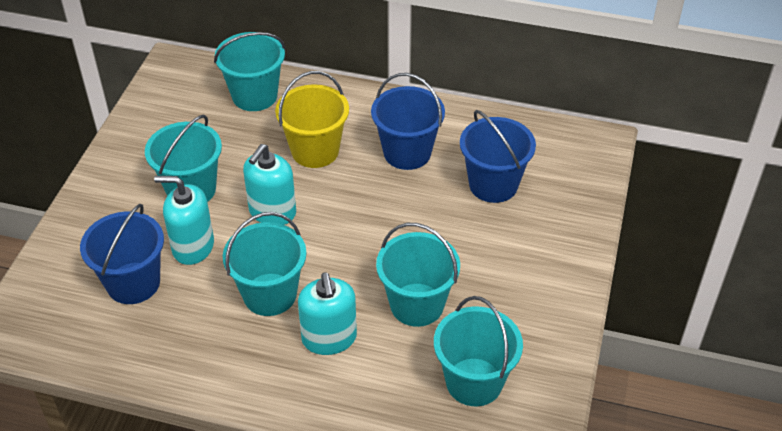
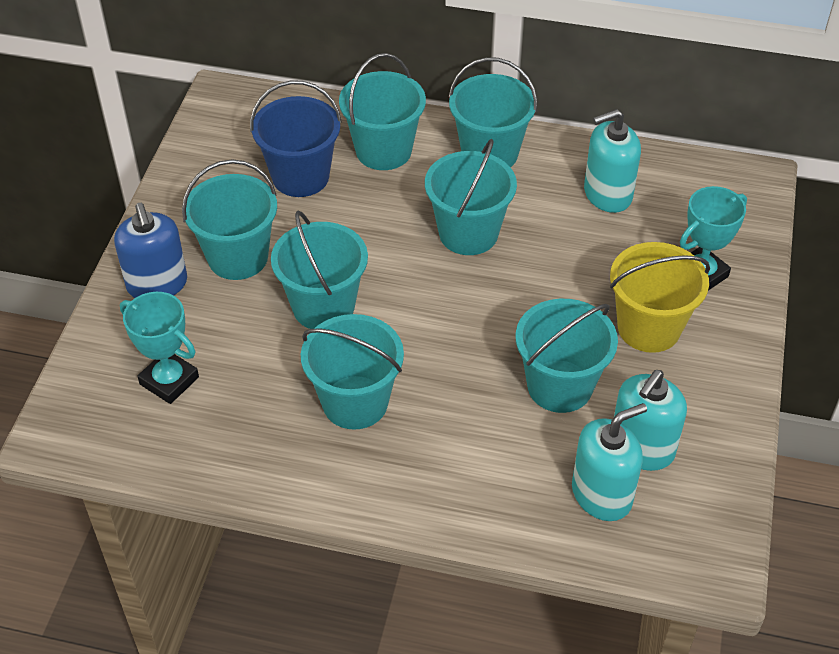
blue bucket: 3 -> 1
blue soap dispenser: 0 -> 1
turquoise bucket: 5 -> 7
turquoise trophy: 0 -> 2

